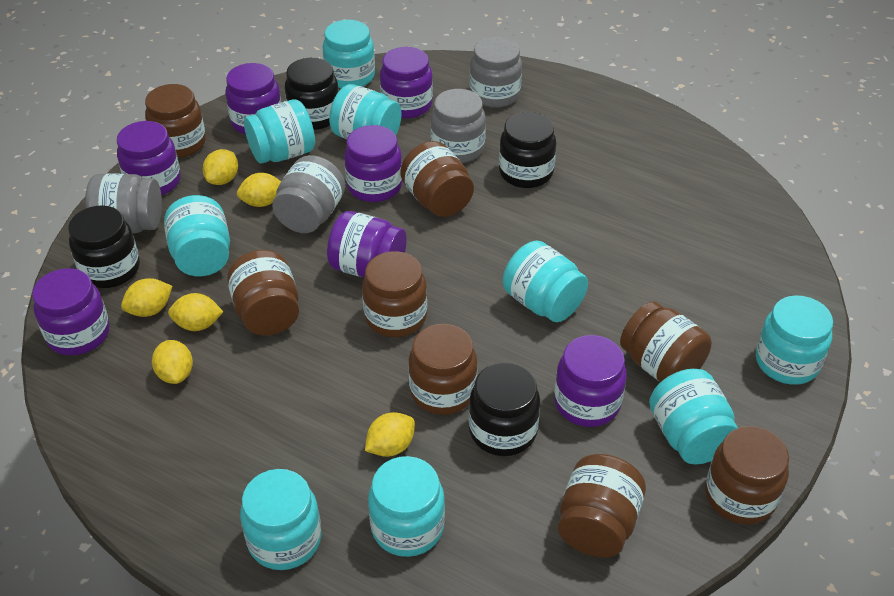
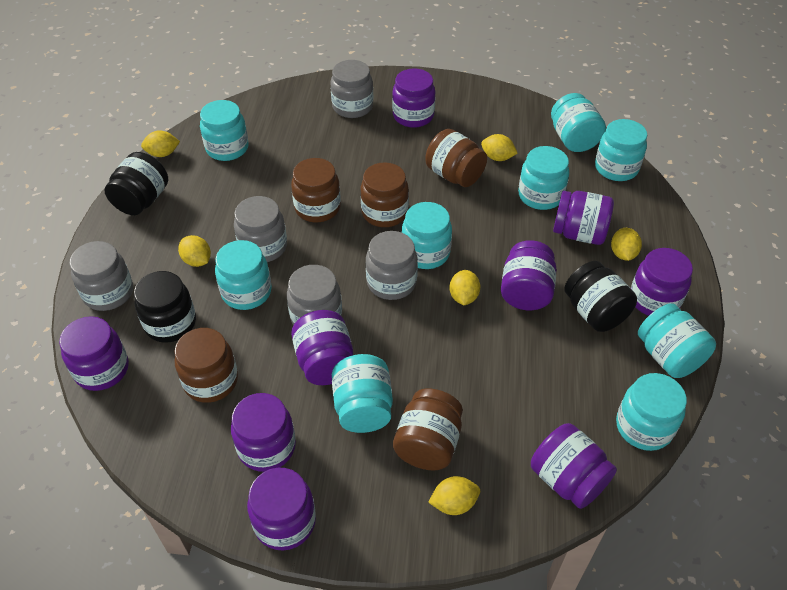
black jar: 4 -> 3
brown jar: 8 -> 5
grey jar: 4 -> 5
purple jar: 7 -> 9

